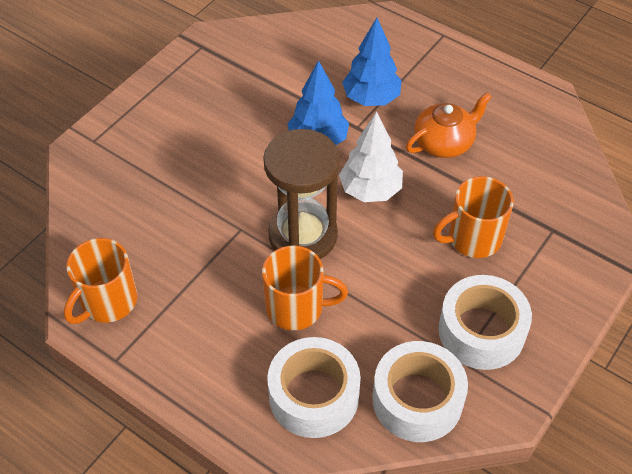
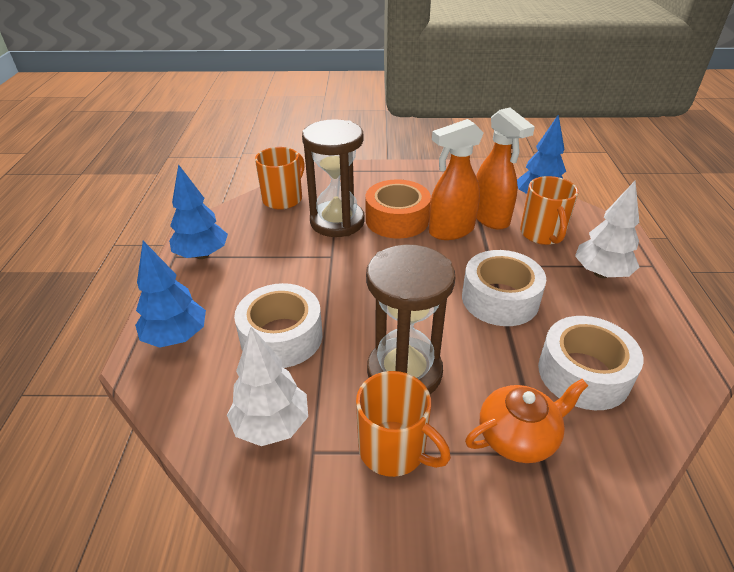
blue tree: 2 -> 3
brown hourglass: 1 -> 2
orange spray bottle: 0 -> 2
orange tape: 0 -> 1
white tree: 1 -> 2

